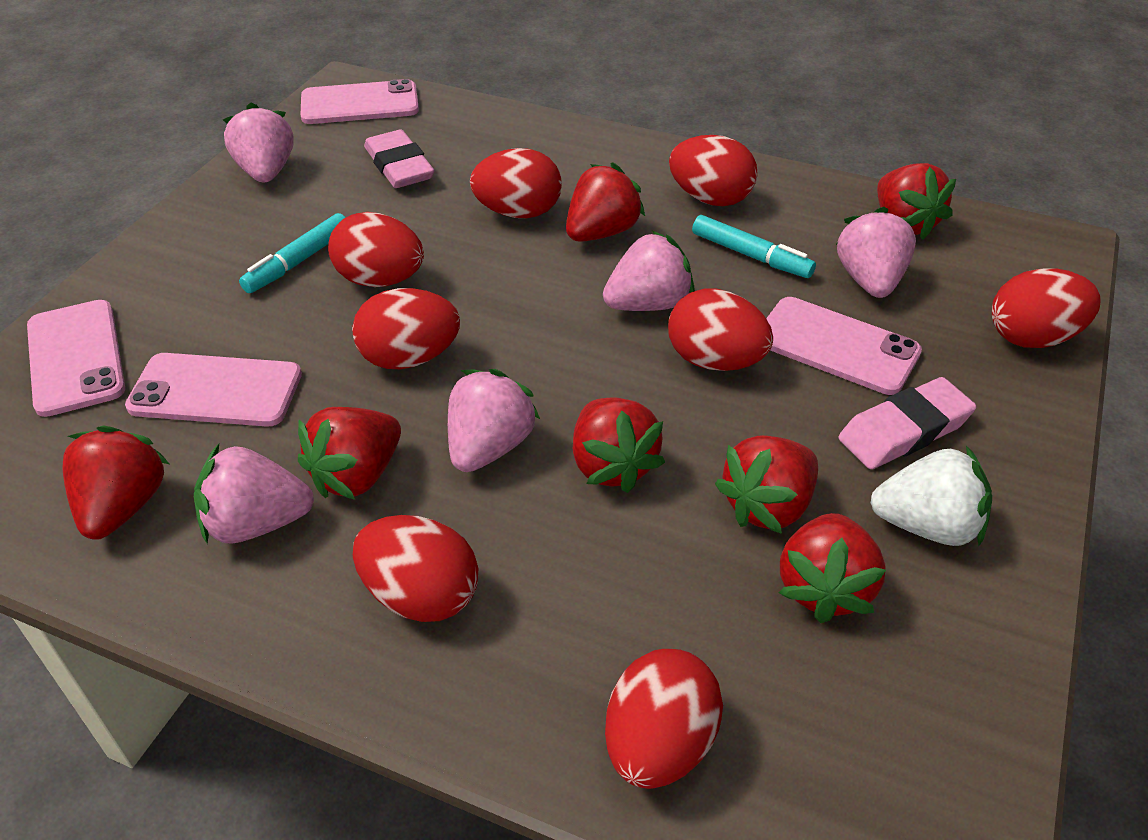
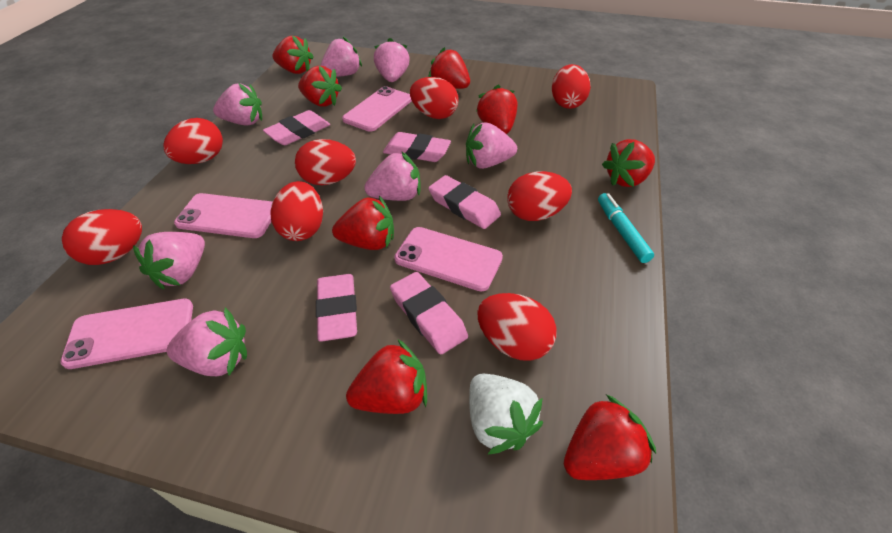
pink eraser: 2 -> 5
pink strawberry: 5 -> 7
red strawberry: 7 -> 8
turquoise marker: 2 -> 1

